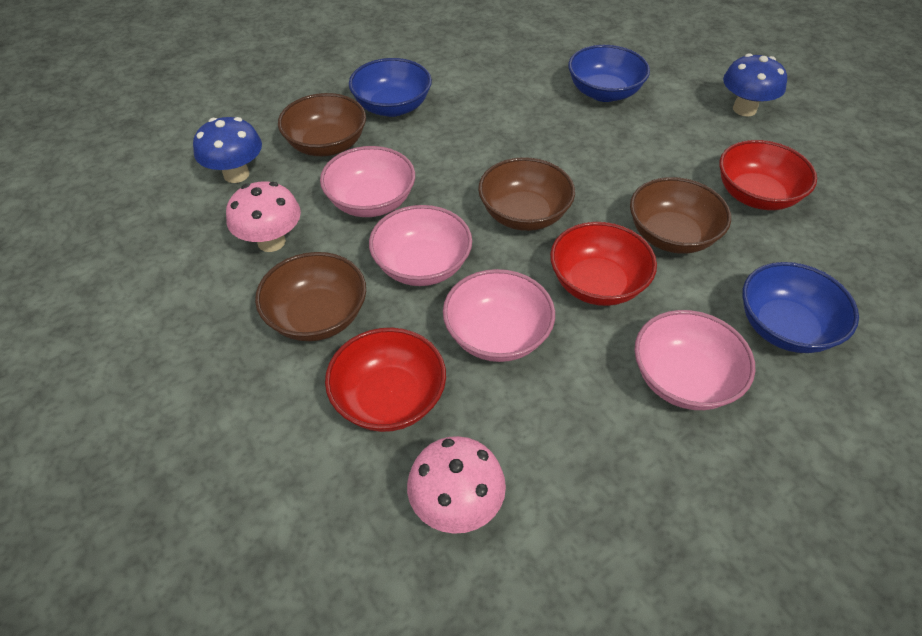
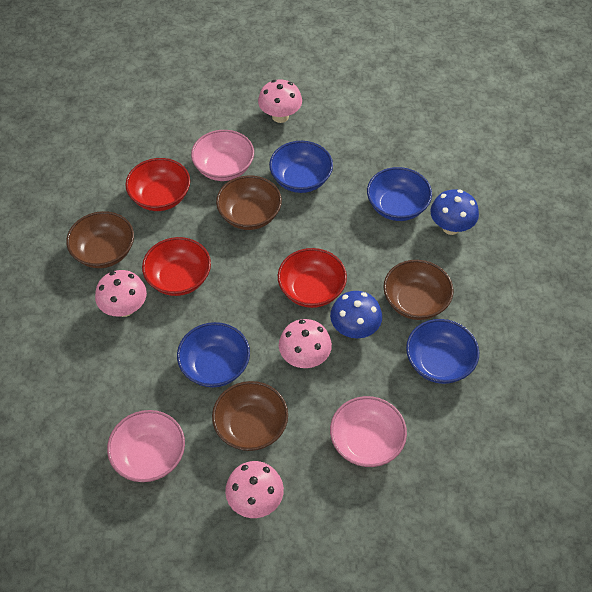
blue bowl: 3 -> 4
pink bowl: 4 -> 3
pink mushroom: 2 -> 4

